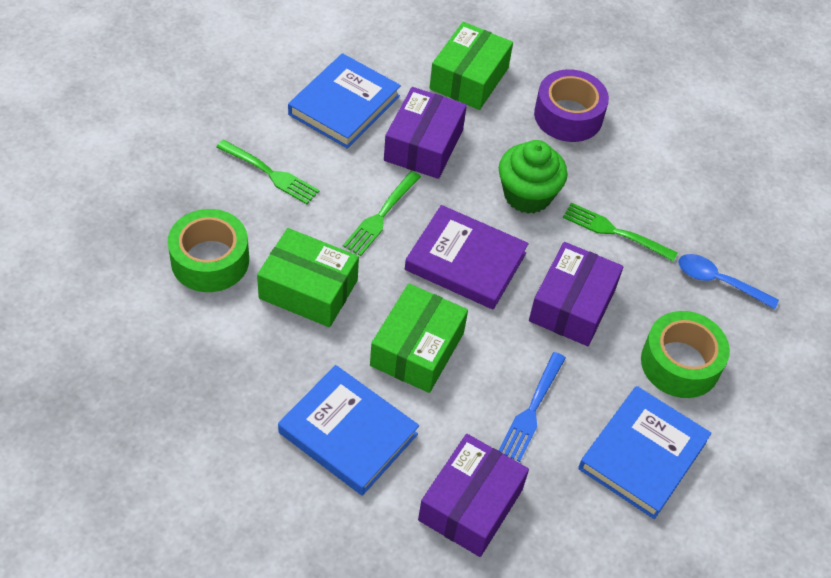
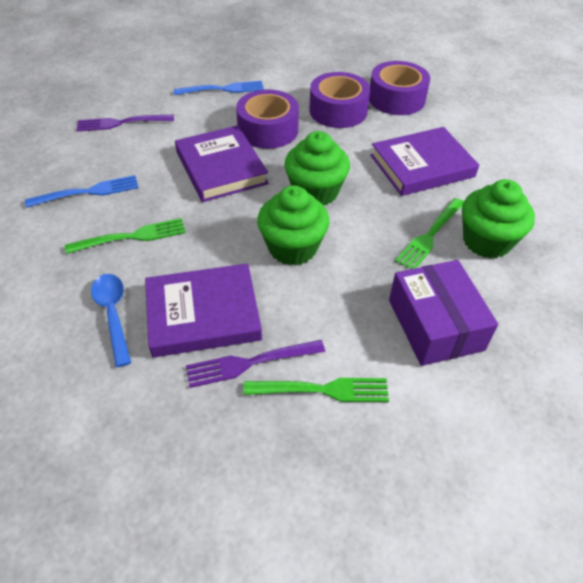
blue book: 3 -> 0
blue fork: 1 -> 2
green box: 3 -> 0
green cupcake: 1 -> 3
green tape: 2 -> 0
purple book: 1 -> 3
purple box: 3 -> 1
purple fork: 0 -> 2
purple tape: 1 -> 3

